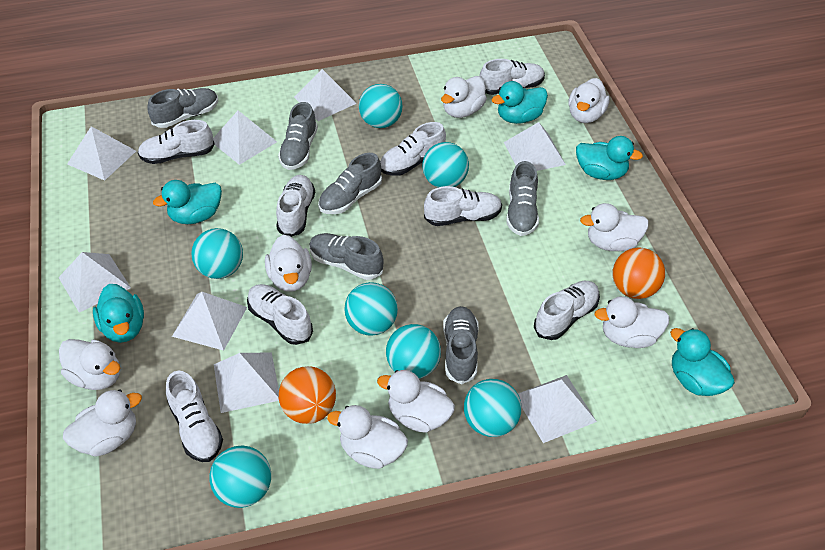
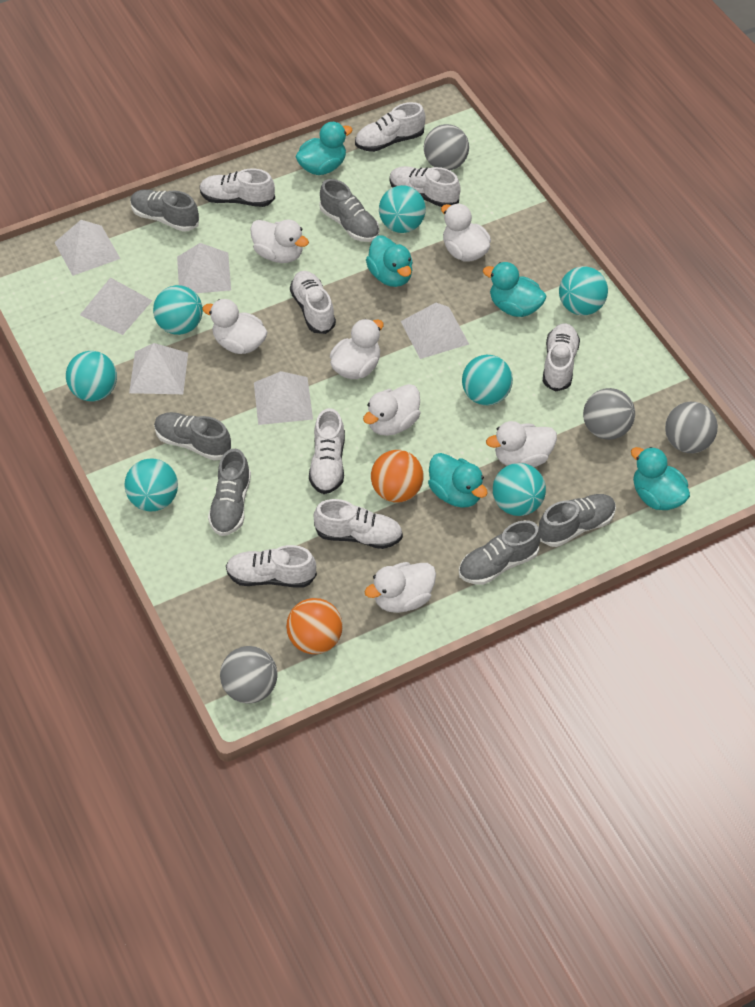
grey ball: 0 -> 4
white duck: 9 -> 7
white pyramid: 8 -> 6

